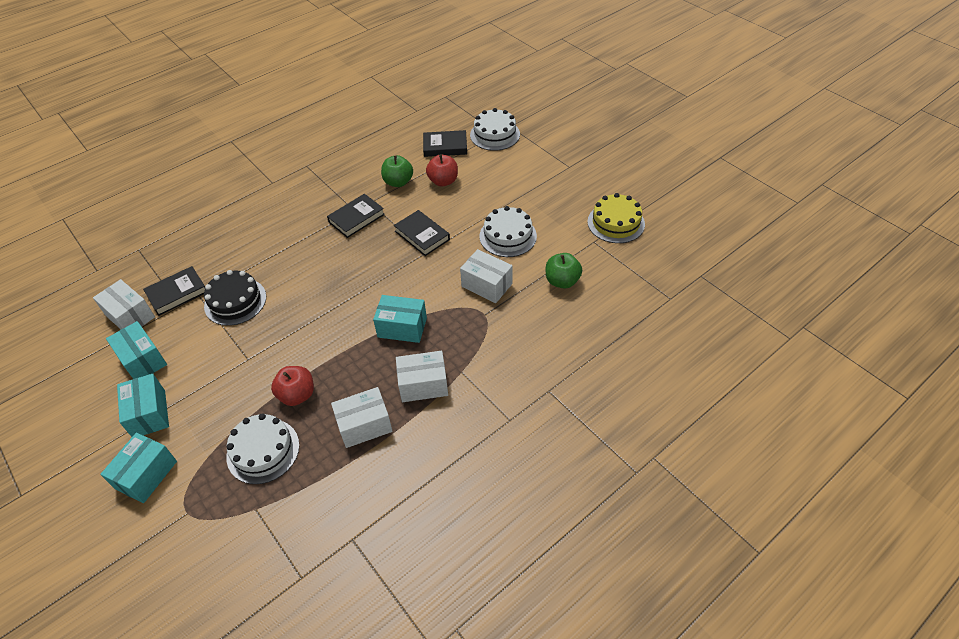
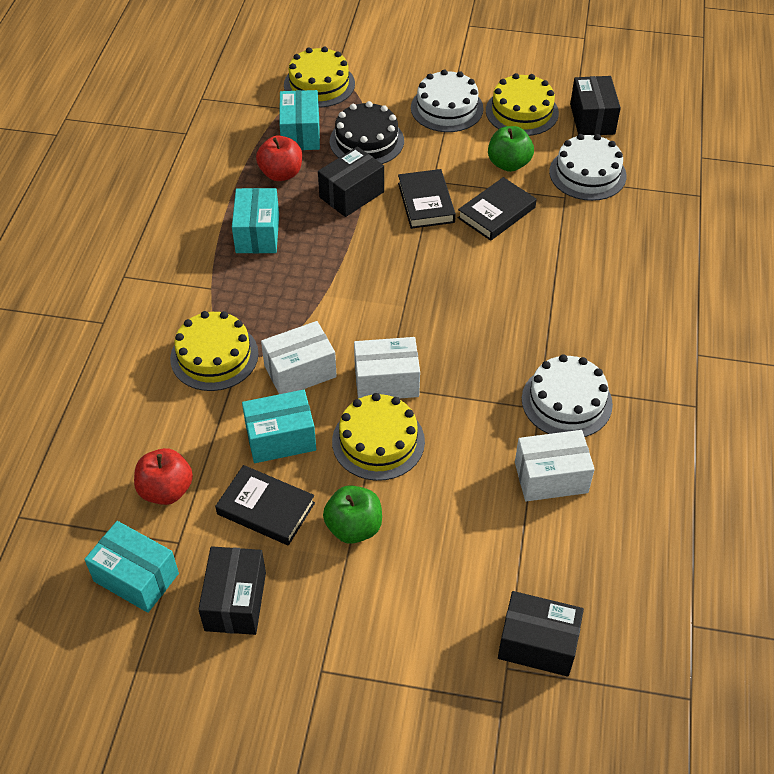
black book: 4 -> 3
black box: 0 -> 4
white box: 4 -> 3
yellow cake: 1 -> 4

